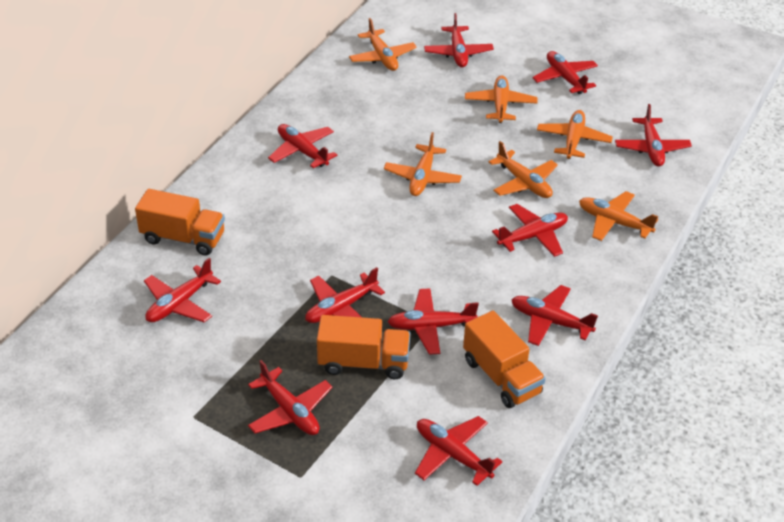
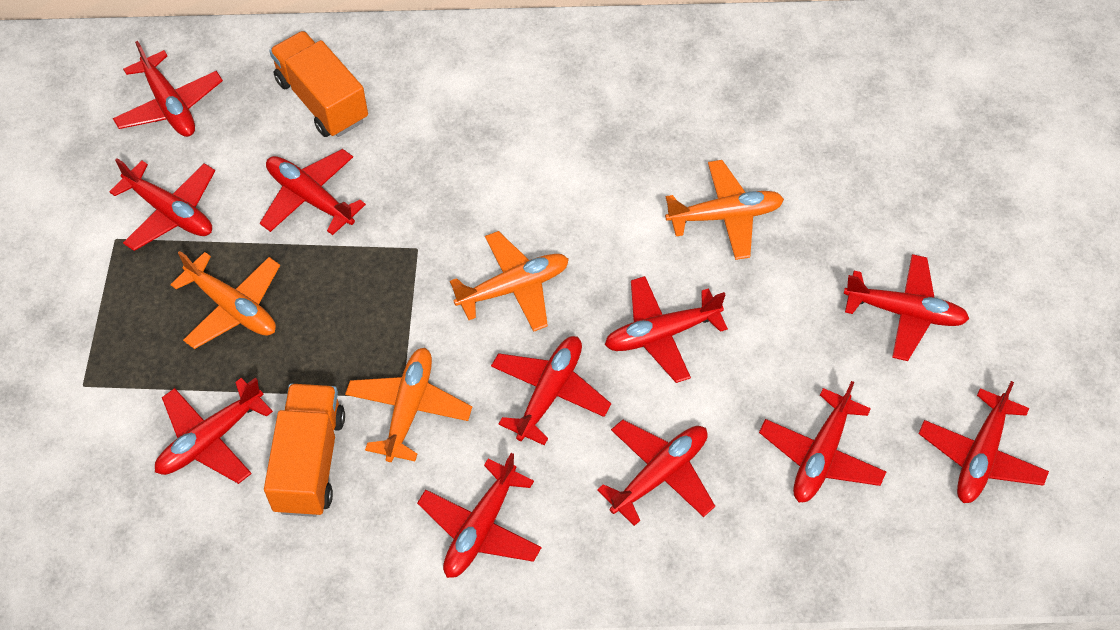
orange plane: 6 -> 4
orange truck: 3 -> 2

